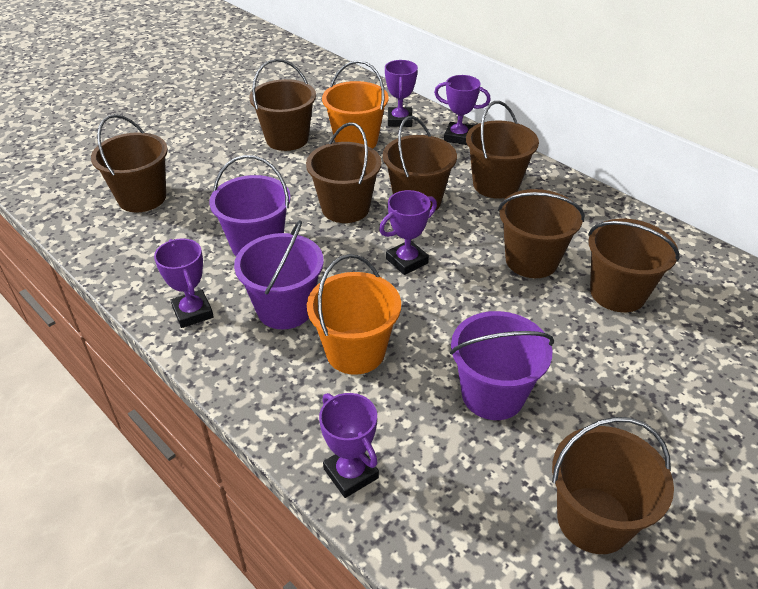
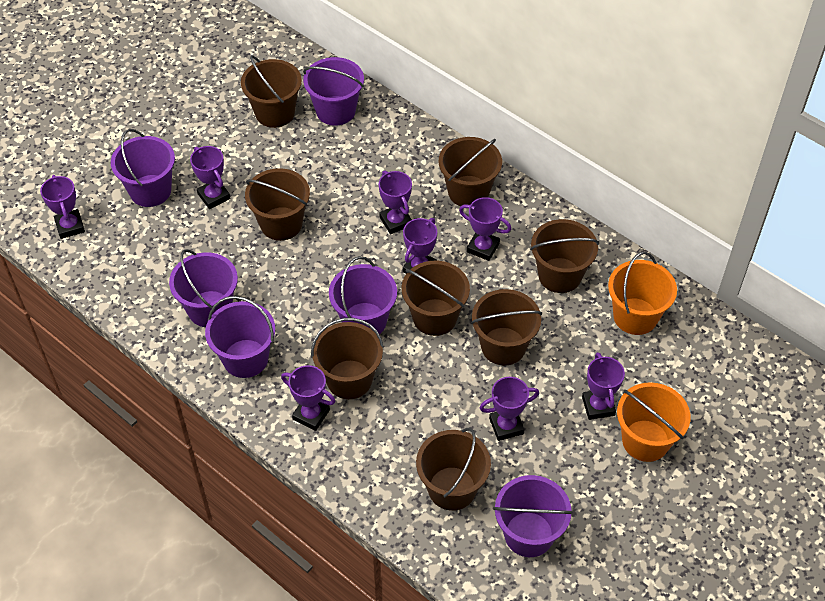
purple bucket: 3 -> 6
purple trophy: 5 -> 8

